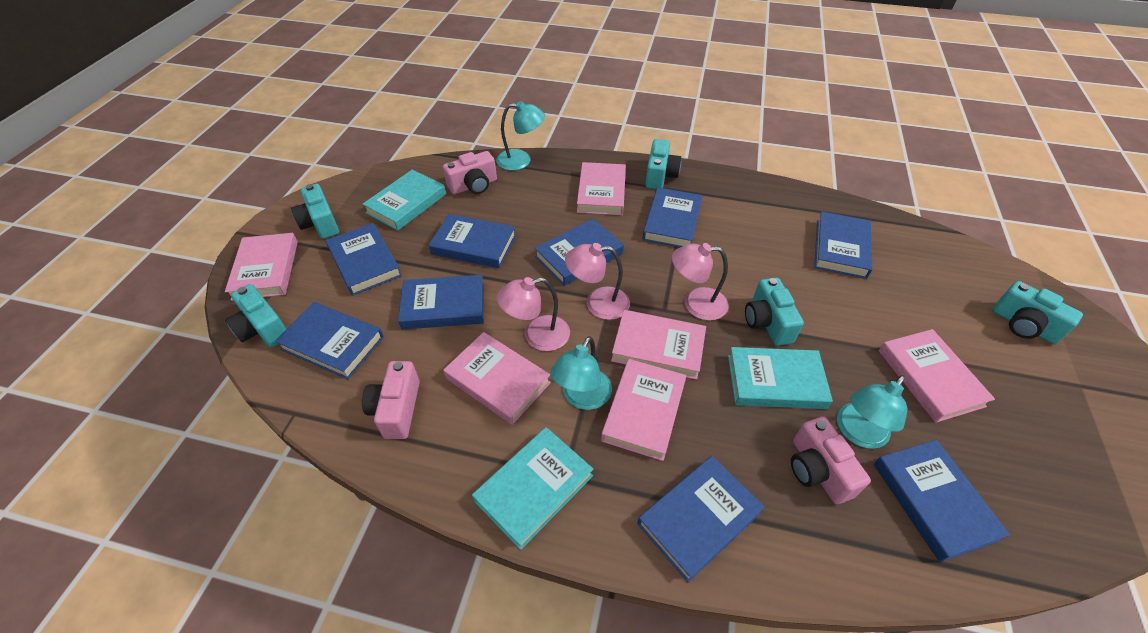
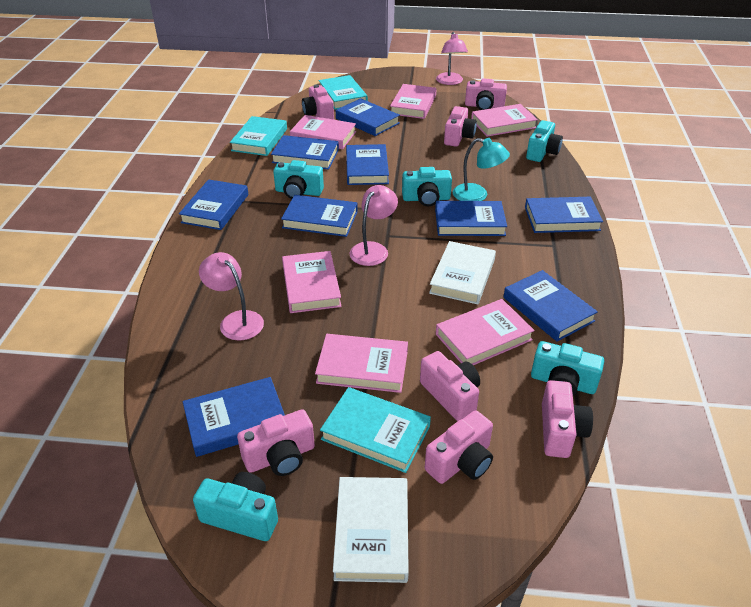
pink camera: 3 -> 7
turquoise lamp: 3 -> 1
white book: 0 -> 2

